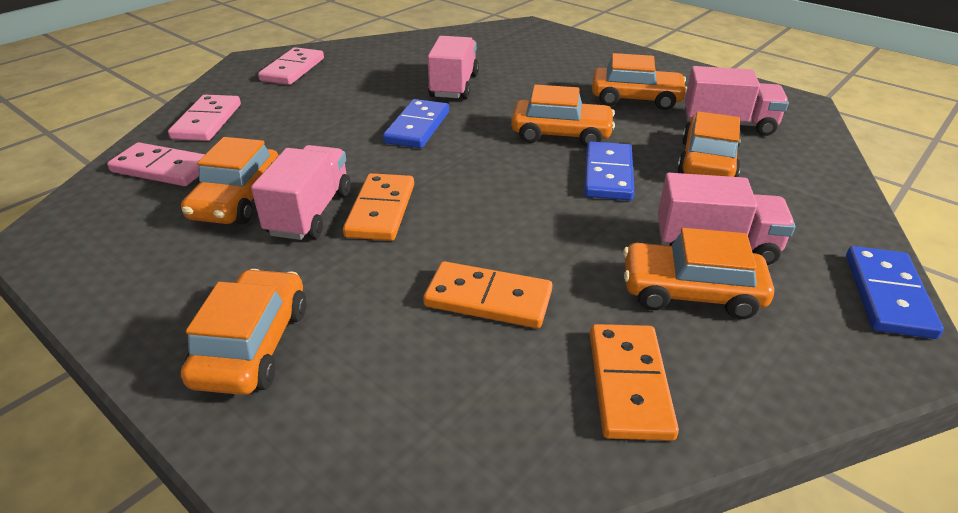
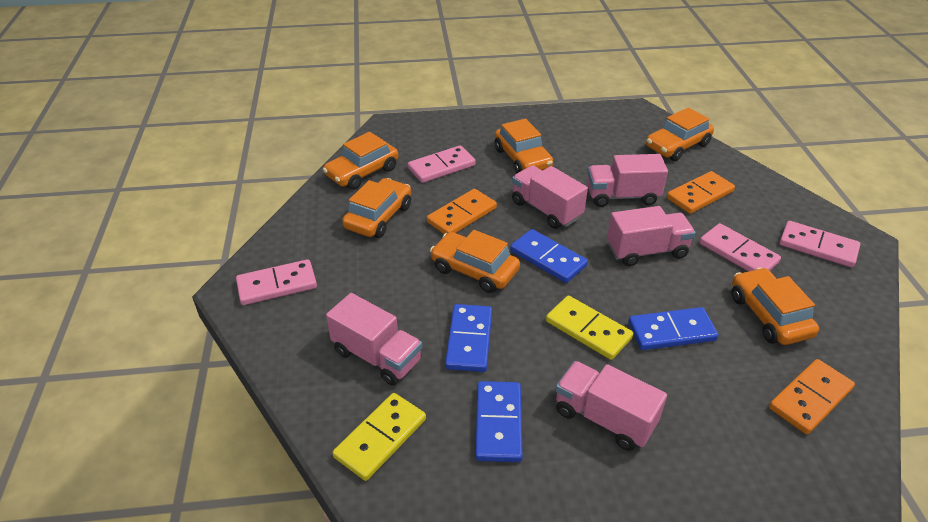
blue domino: 3 -> 4
pink domino: 3 -> 4
pink truck: 4 -> 5
yellow domino: 0 -> 2

